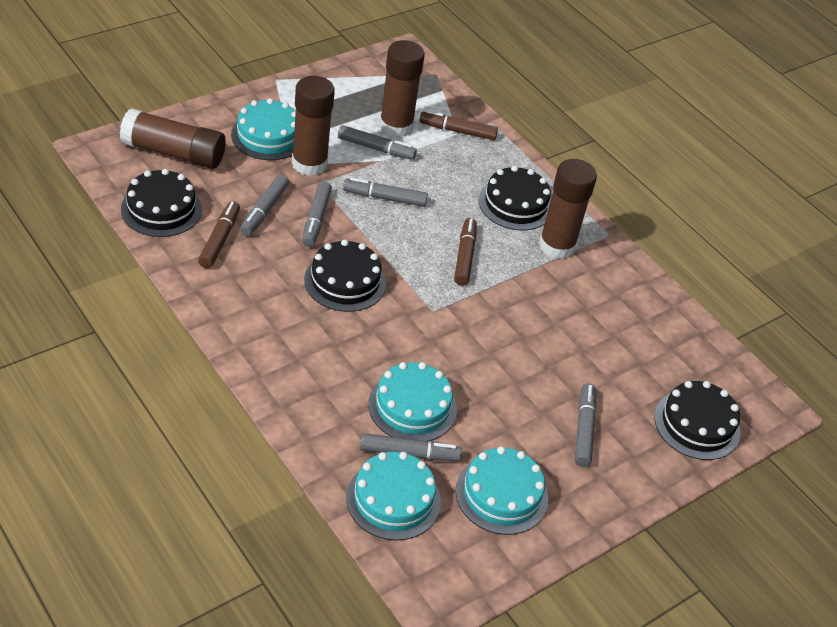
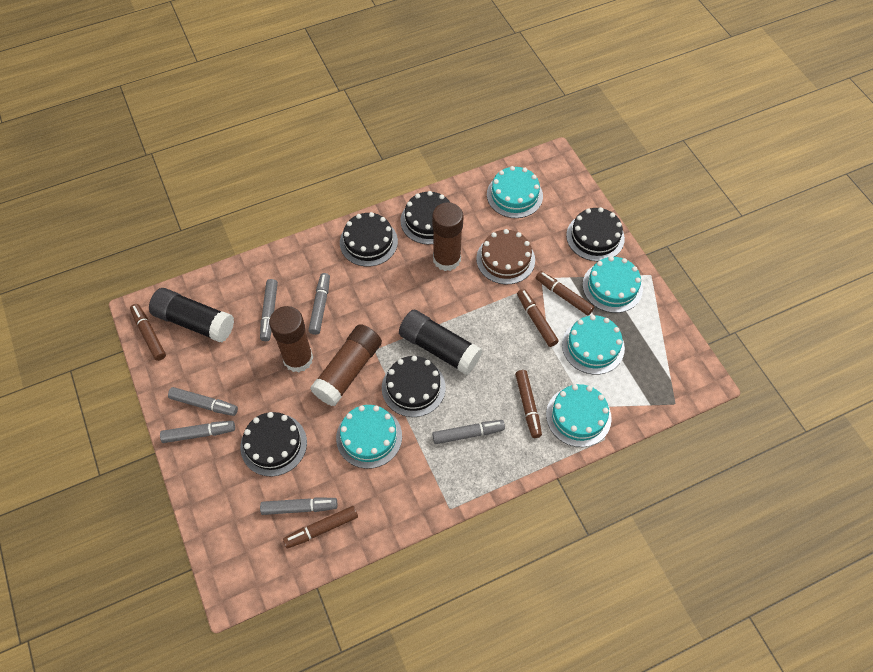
black cake: 4 -> 5
black glue stick: 0 -> 2
brown cake: 0 -> 1
brown glue stick: 4 -> 3
brown marker: 3 -> 5
turquoise cake: 4 -> 5

